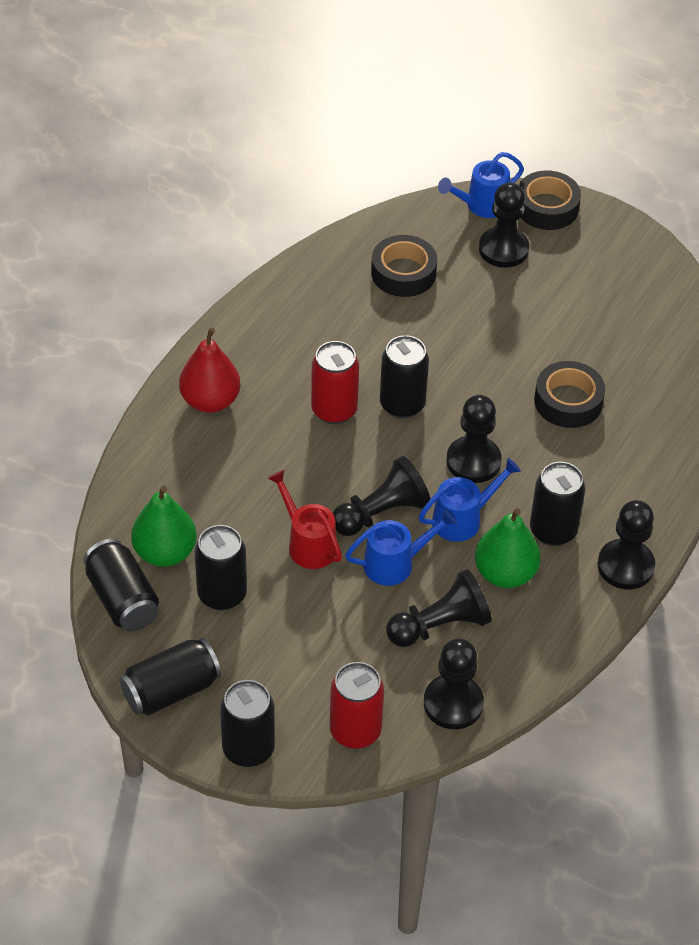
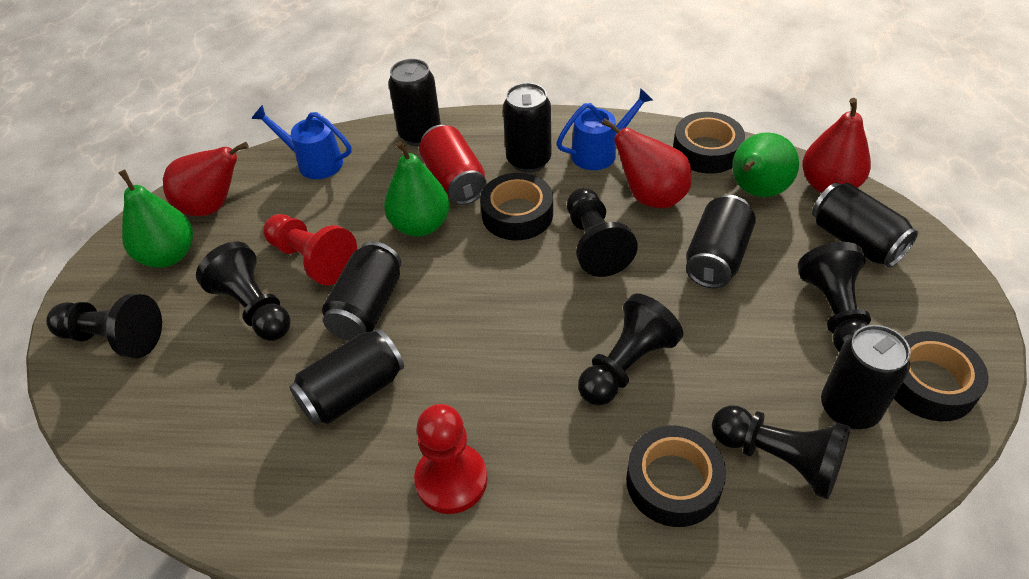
black can: 6 -> 7
black tape: 3 -> 4
blue watering can: 3 -> 2
green pear: 2 -> 3
red can: 2 -> 1
red pawn: 0 -> 2
red pear: 1 -> 3
red watering can: 1 -> 0

